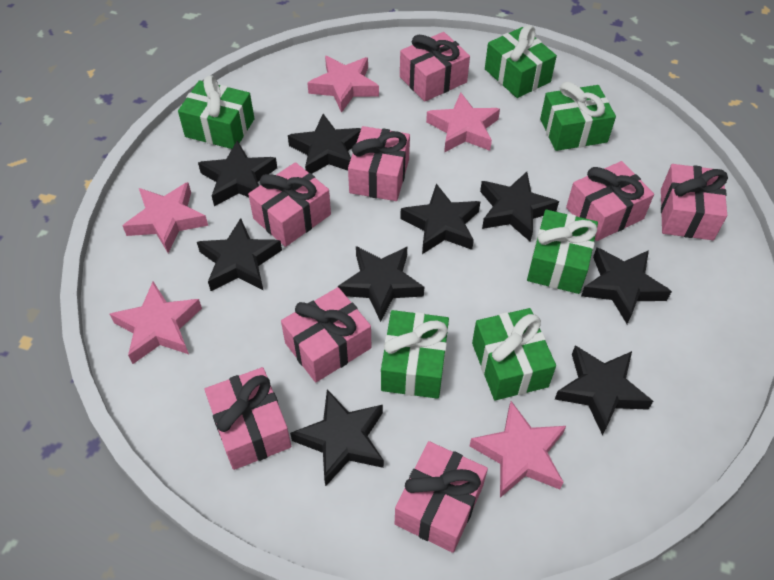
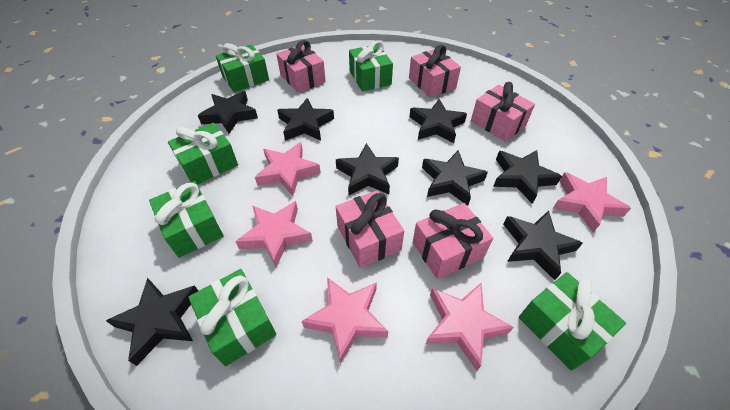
black star: 9 -> 8
pink gift: 8 -> 5

